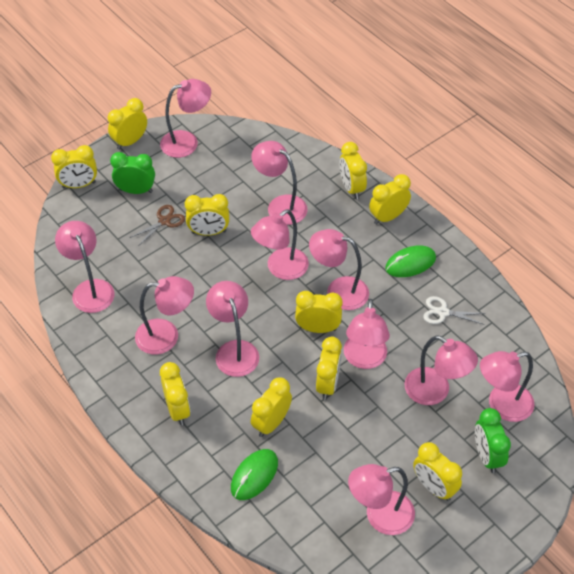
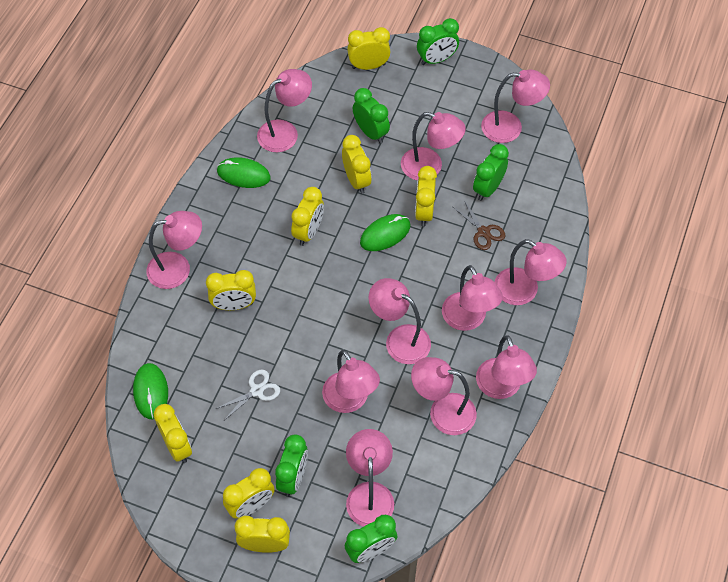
green clock: 2 -> 5
green mouse: 2 -> 3
yellow clock: 10 -> 8

